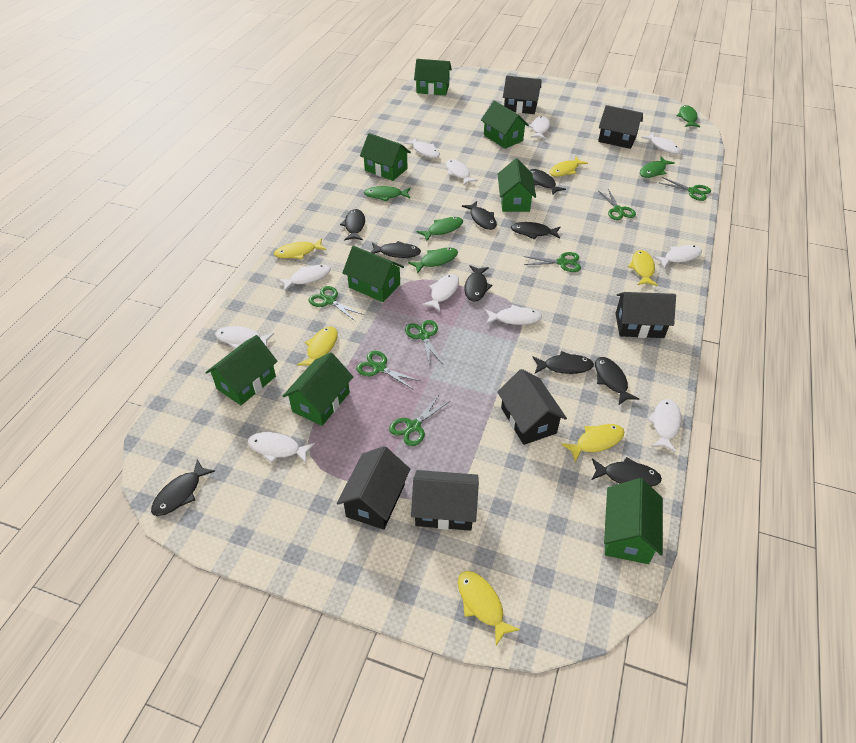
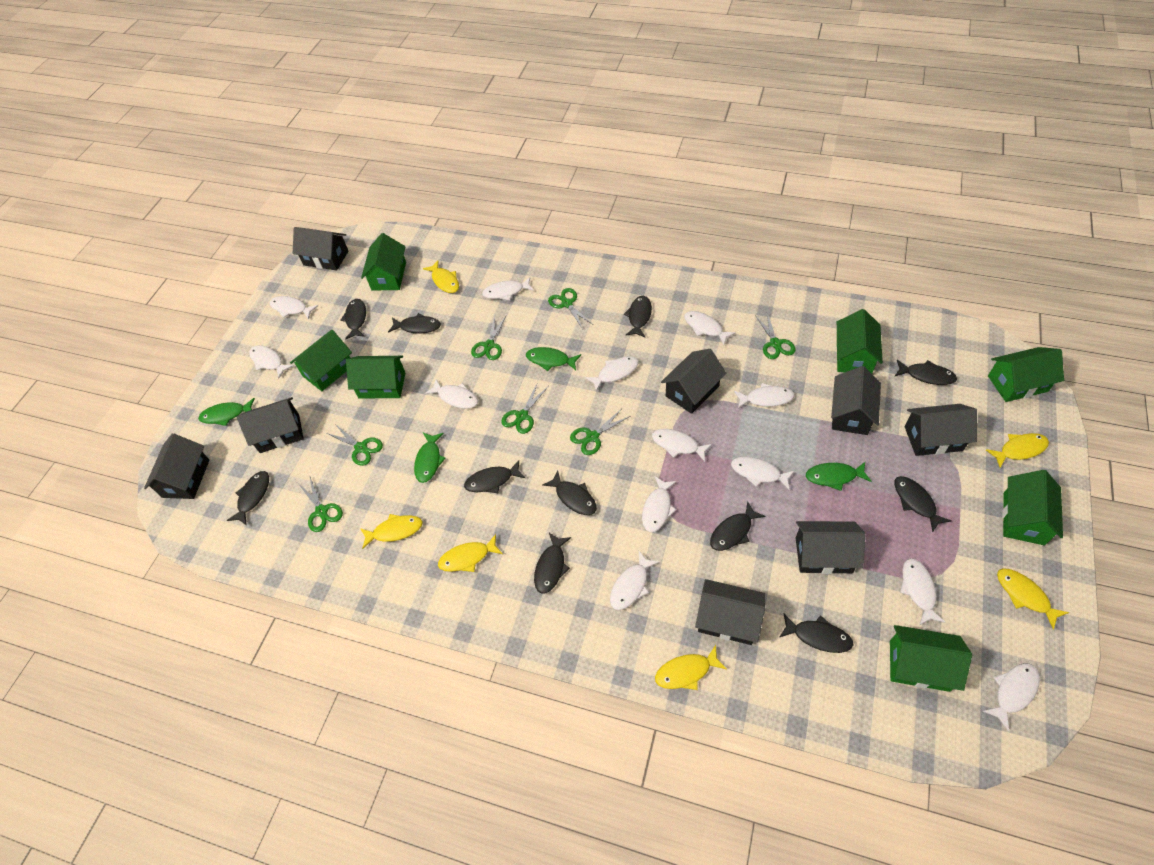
black fish: 10 -> 11
black house: 6 -> 8
green fish: 5 -> 4
green house: 8 -> 7
white fish: 11 -> 13

